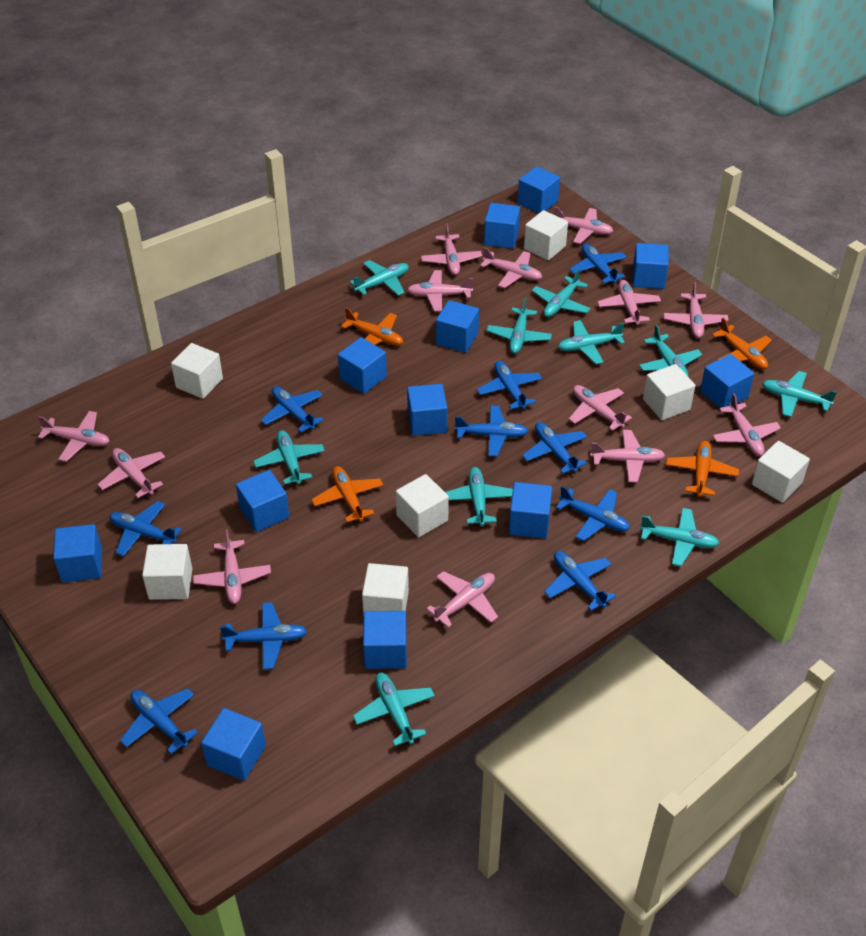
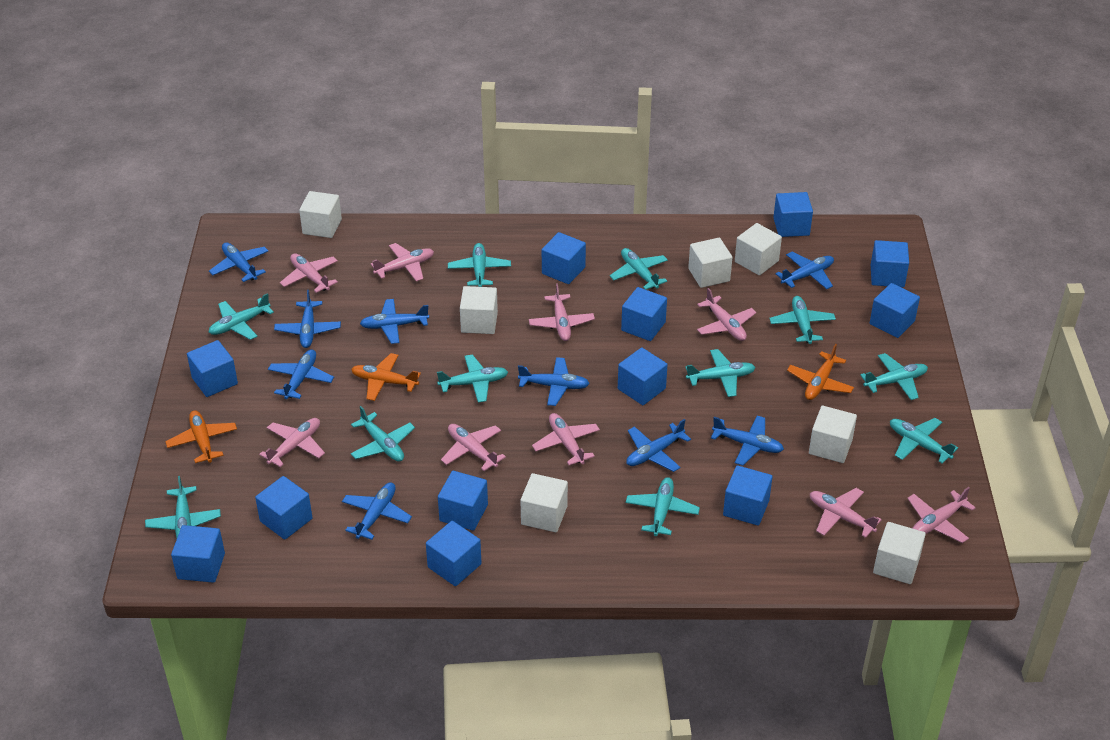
blue plane: 10 -> 9
orange plane: 4 -> 3
pink plane: 13 -> 9
turquoise plane: 10 -> 11

